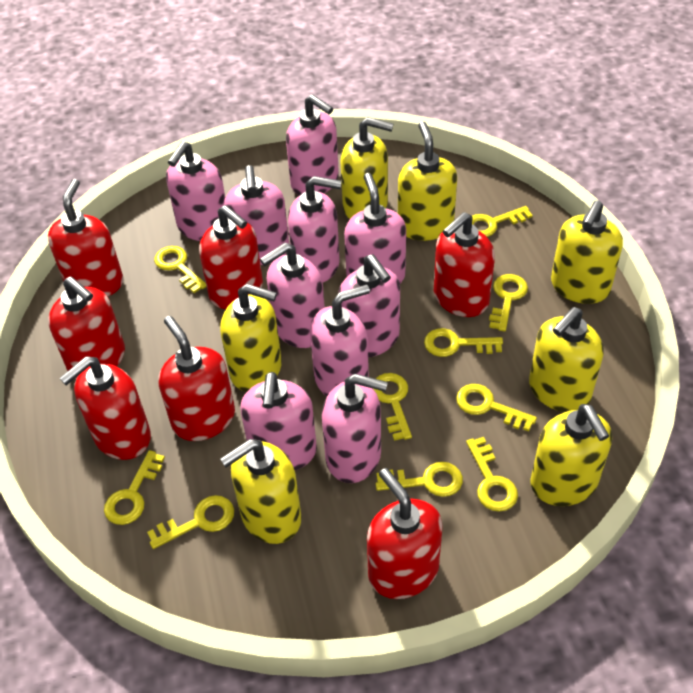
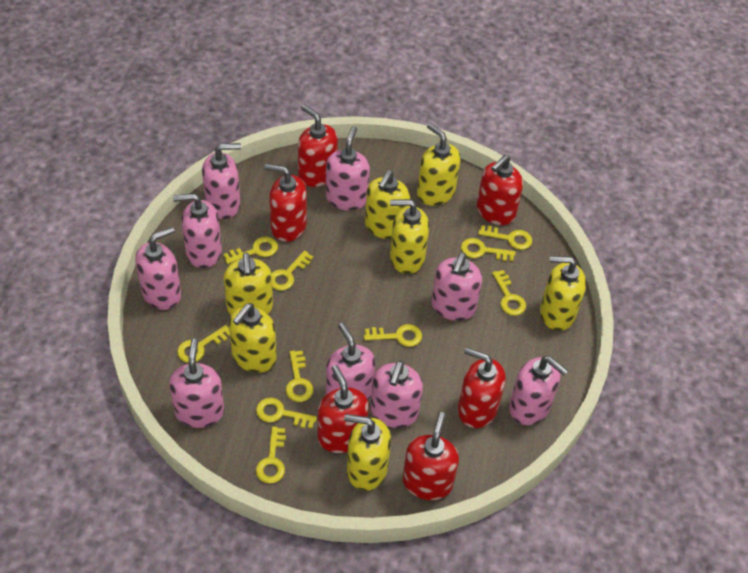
pink soap dispenser: 10 -> 9
red soap dispenser: 7 -> 6

